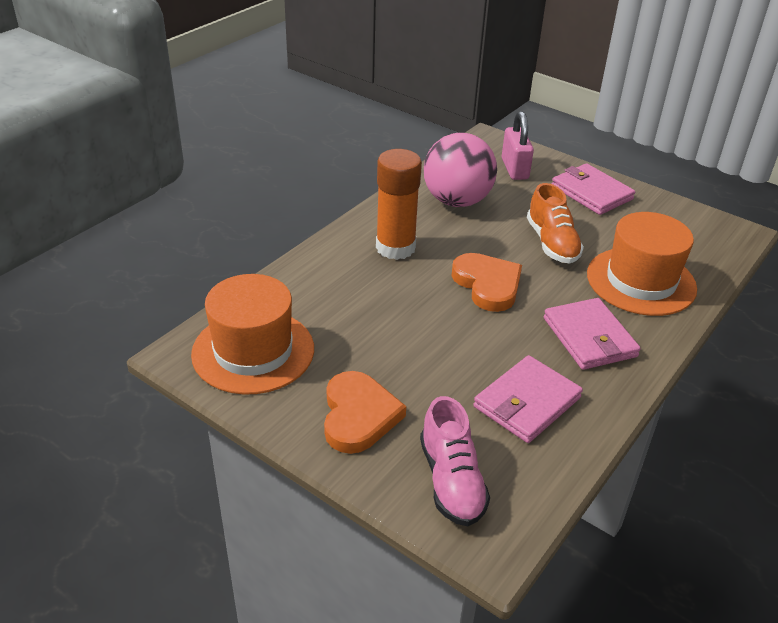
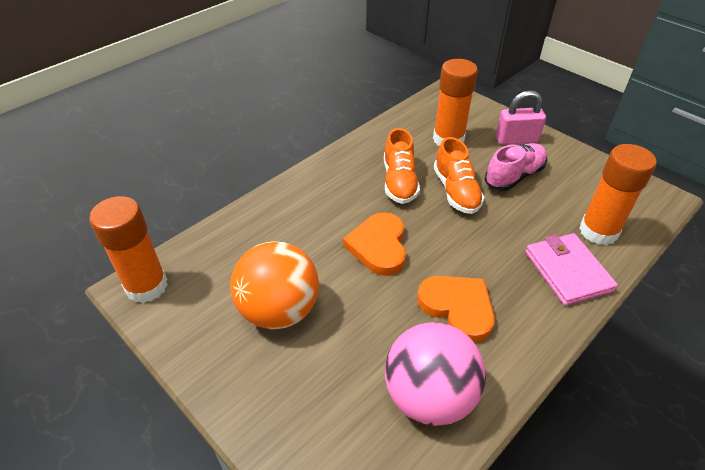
orange ball: 0 -> 1
orange glue stick: 1 -> 3
orange hat: 2 -> 0
orange shoe: 1 -> 2
pink wallet: 3 -> 1

